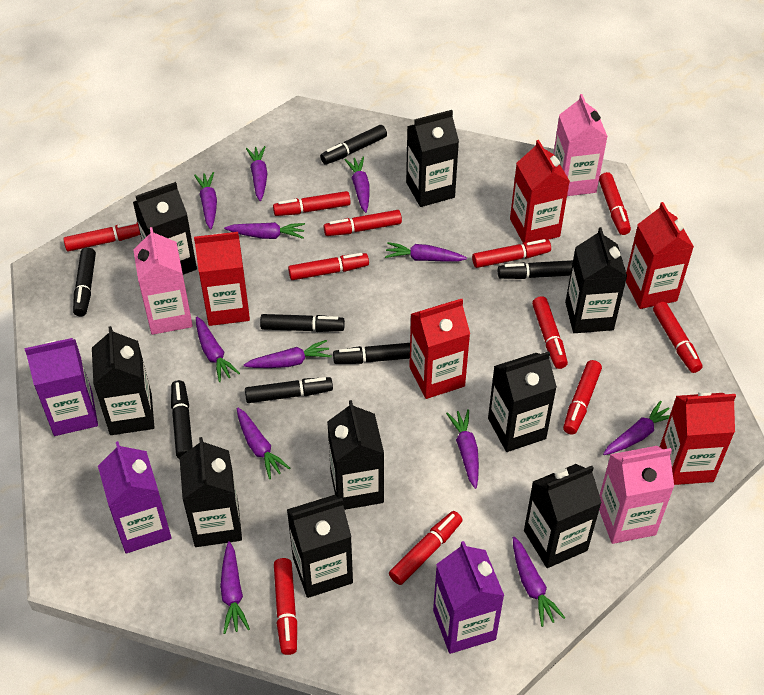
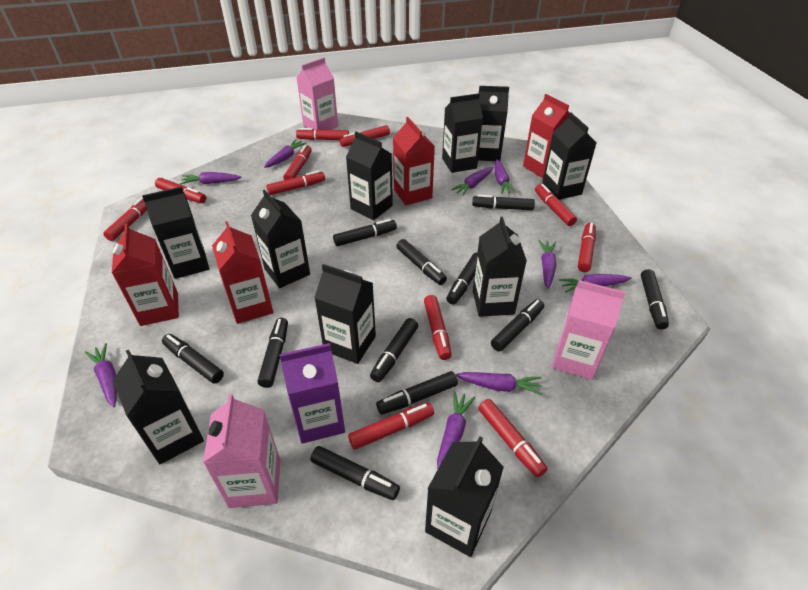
black carton: 9 -> 10
black marker: 7 -> 11
purple carrot: 12 -> 9
purple carton: 3 -> 1
red carton: 5 -> 4

